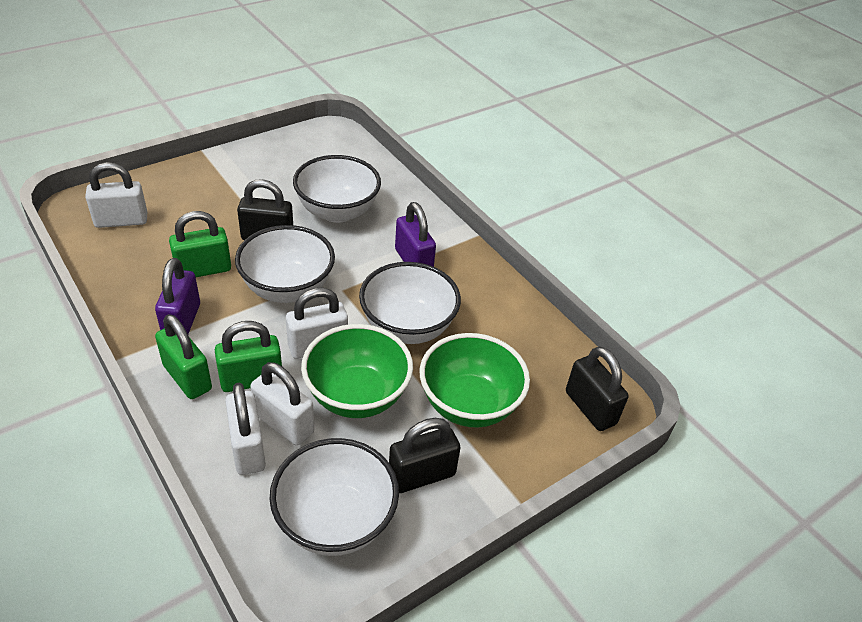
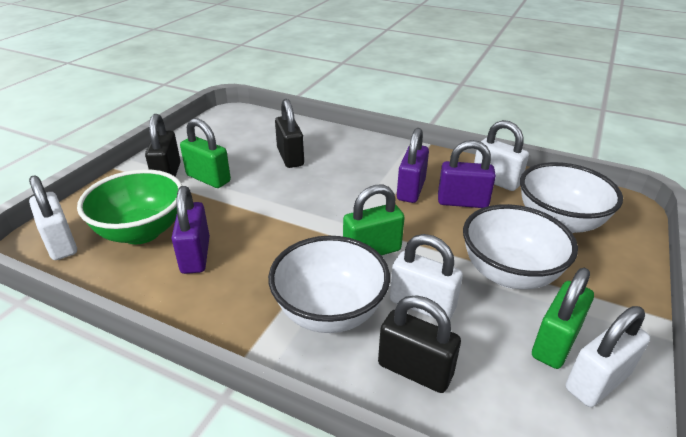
green bowl: 2 -> 1
purple padlock: 2 -> 3
white bowl: 4 -> 3

